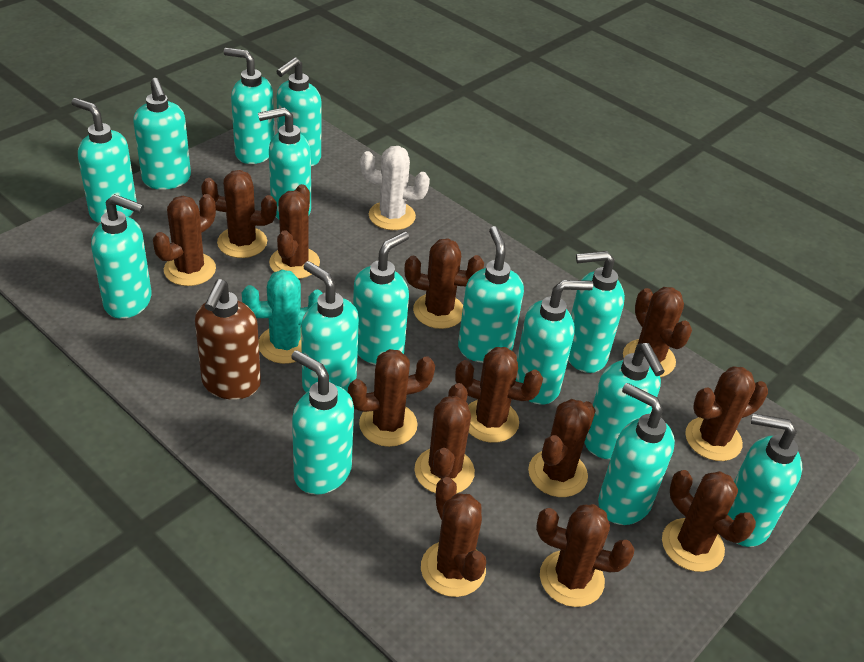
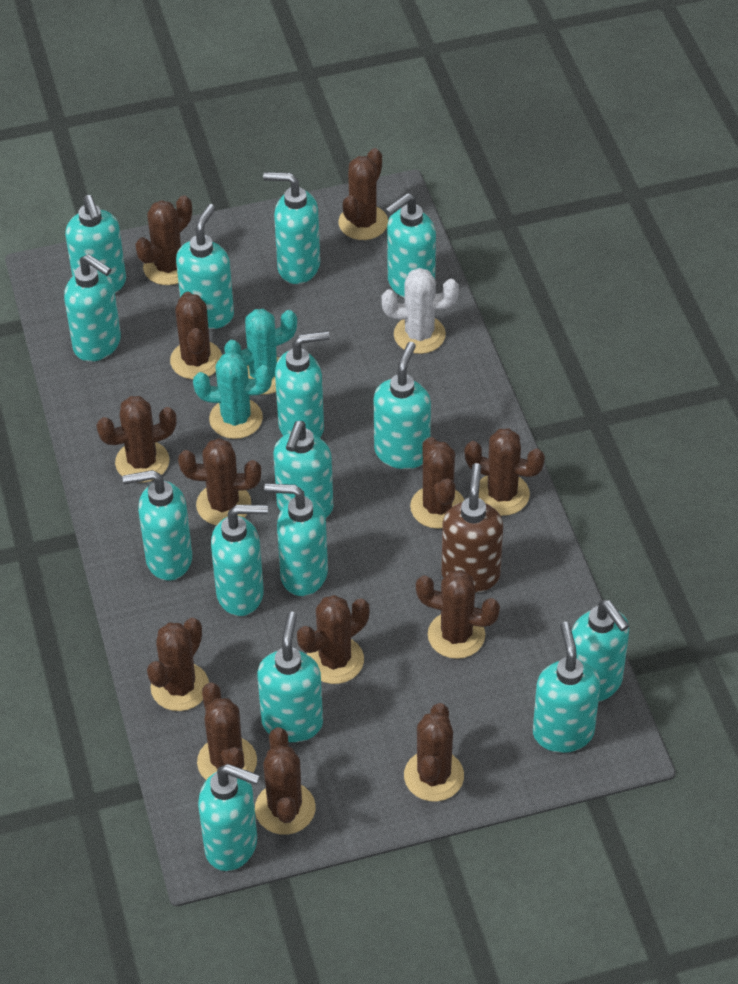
turquoise cactus: 1 -> 2

